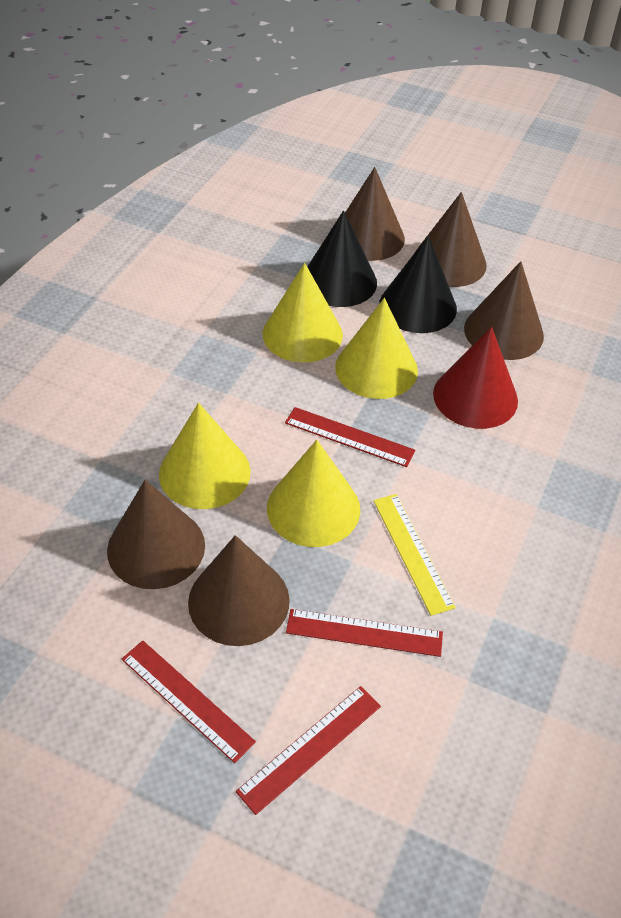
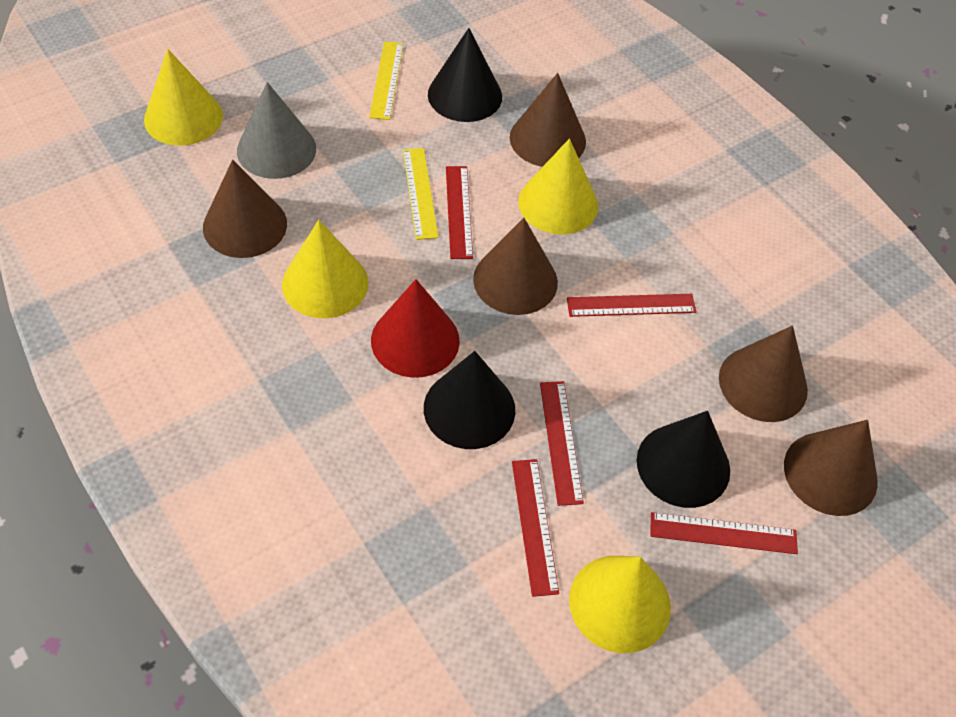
black cone: 2 -> 3
grey cone: 0 -> 1
red ruler: 4 -> 5
yellow ruler: 1 -> 2

